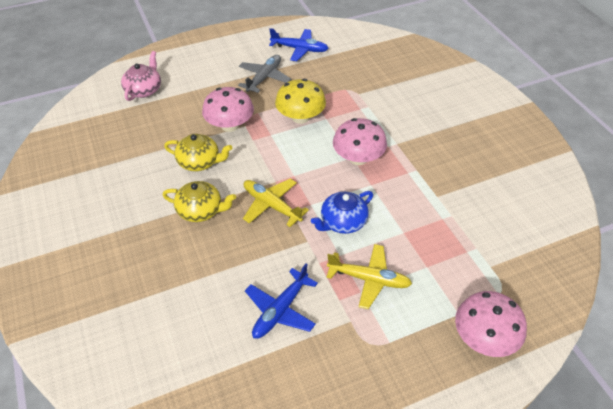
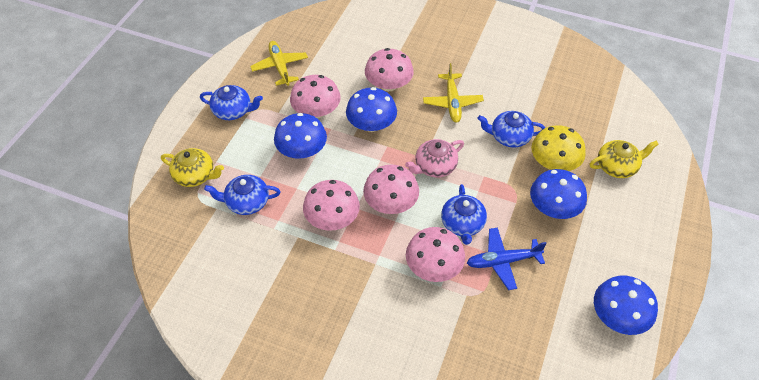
blue mushroom: 0 -> 4
blue plane: 2 -> 1
blue teapot: 1 -> 4
grey plane: 1 -> 0
pink mushroom: 3 -> 5

